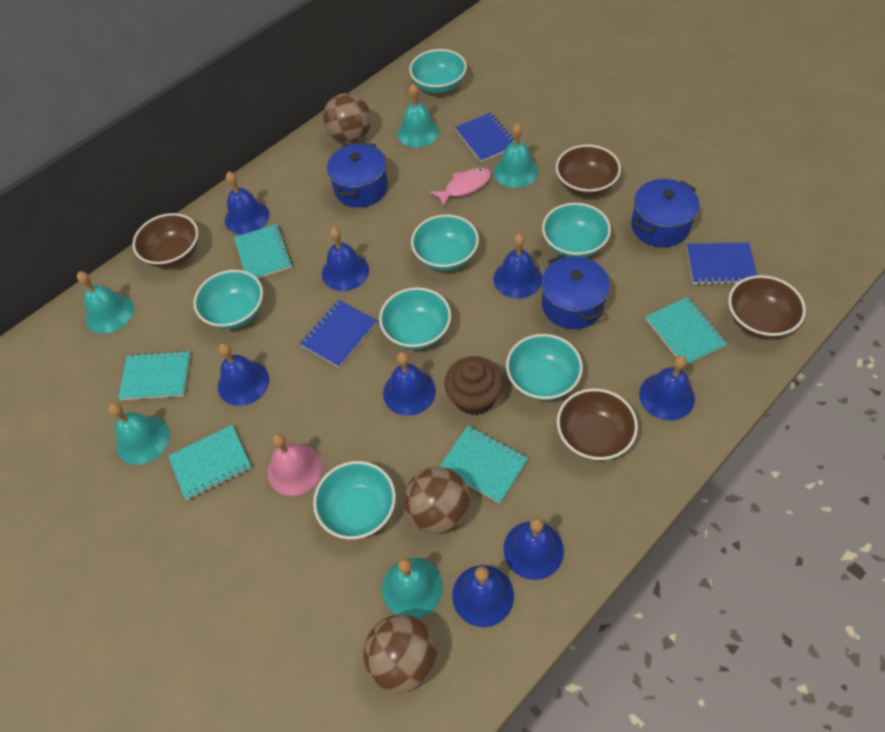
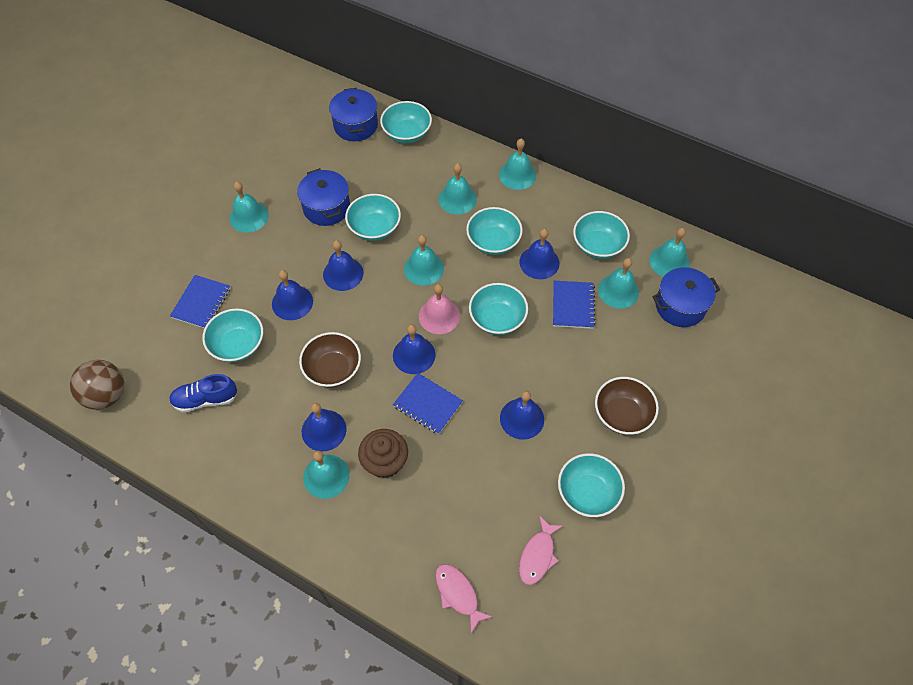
blue bell: 8 -> 6
blue shoe: 0 -> 1
brown ball: 3 -> 1
brown bowl: 4 -> 2
pink fish: 1 -> 2
turquoise bell: 5 -> 7
turquoise notebook: 5 -> 0

